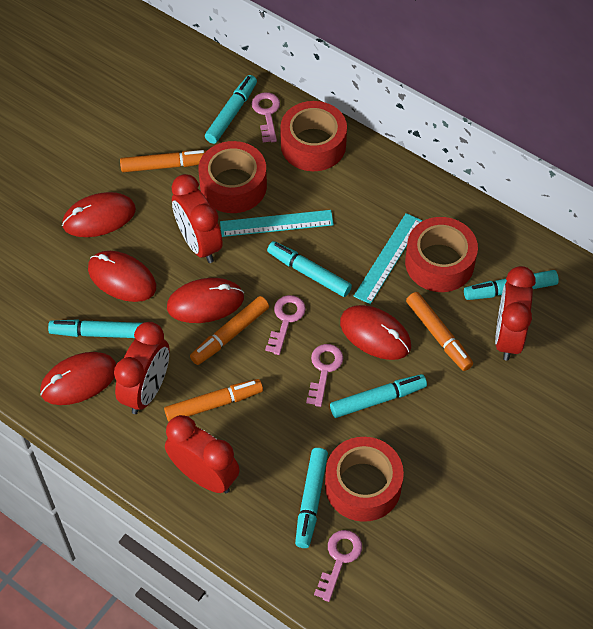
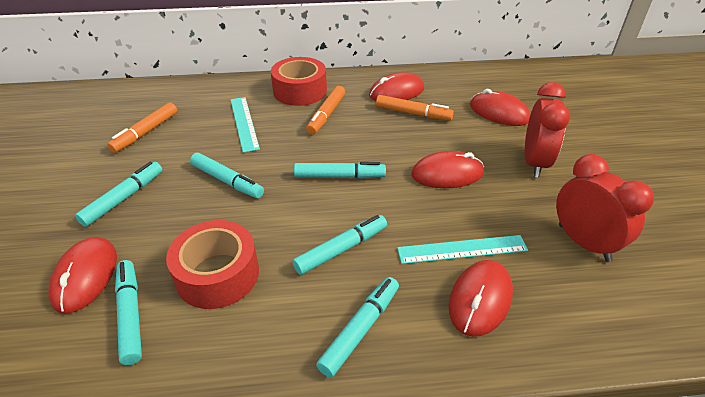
orange marker: 4 -> 3
pink key: 4 -> 0
red clock: 4 -> 2
red tape: 4 -> 2

